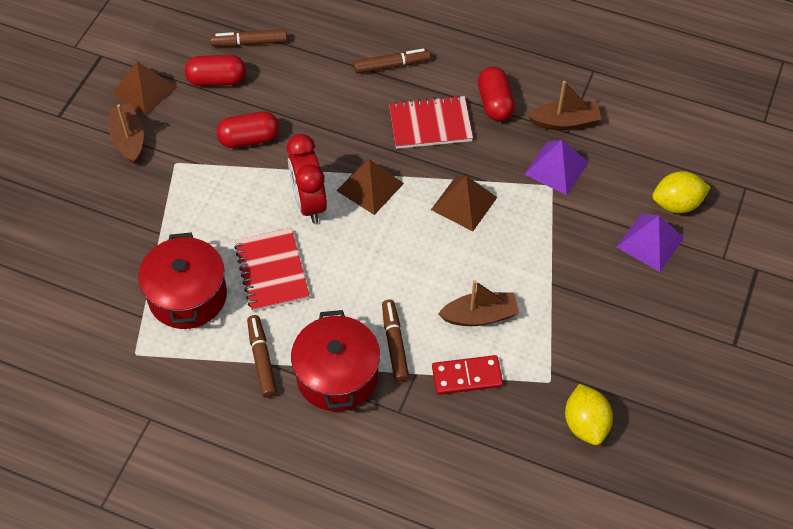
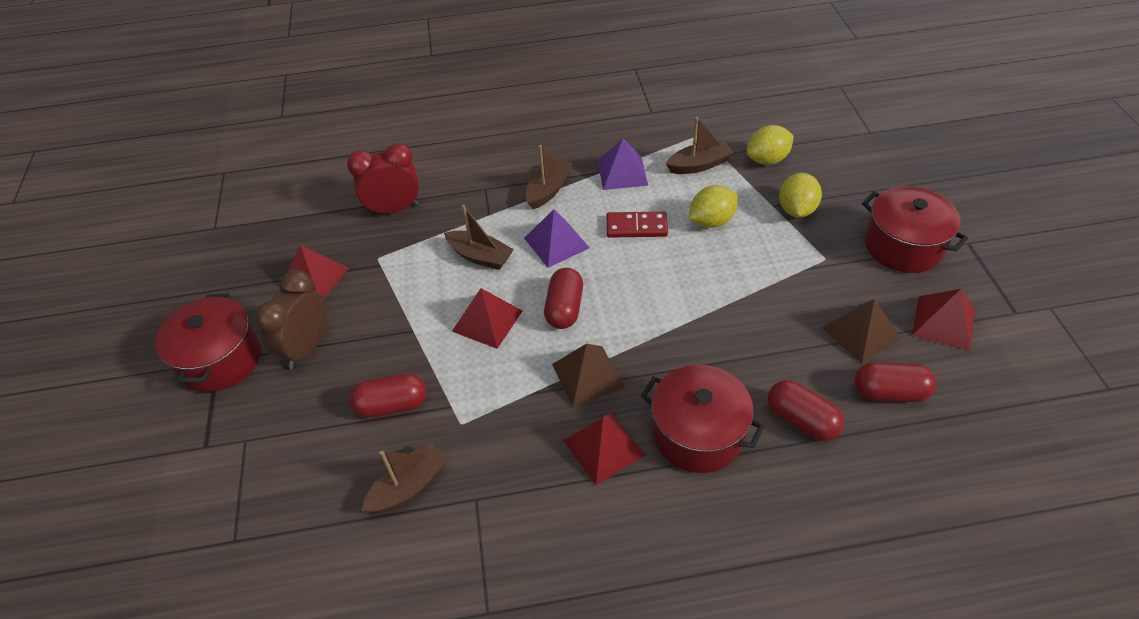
brown boat: 3 -> 4
brown clock: 0 -> 1
brown marker: 4 -> 0
brown pyramid: 3 -> 2
red capsule: 3 -> 4
red notebook: 2 -> 0
red pot: 2 -> 3
red pyramid: 0 -> 4
yellow lemon: 2 -> 3

